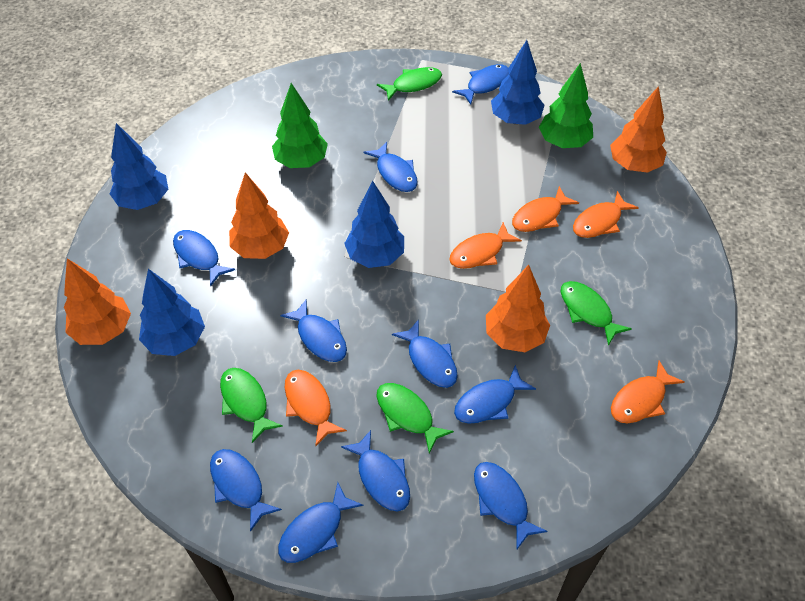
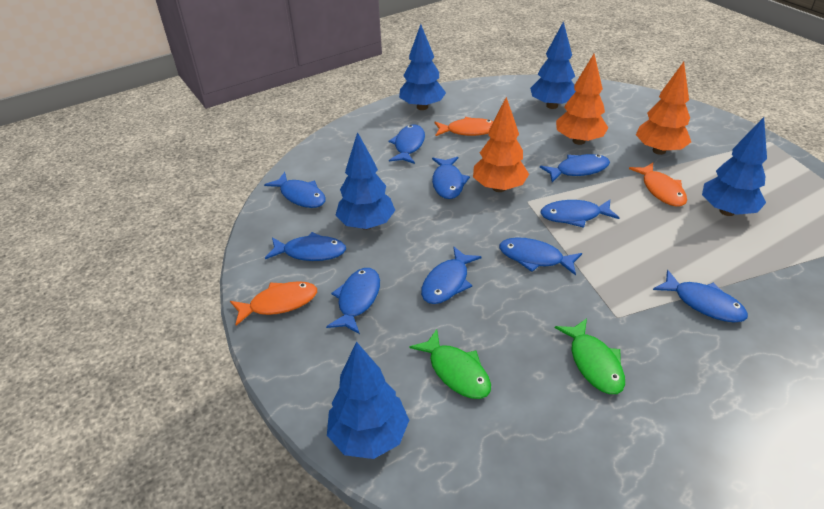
blue tree: 4 -> 5
green fish: 4 -> 2
green tree: 2 -> 0
orange fish: 5 -> 3
orange tree: 4 -> 3

